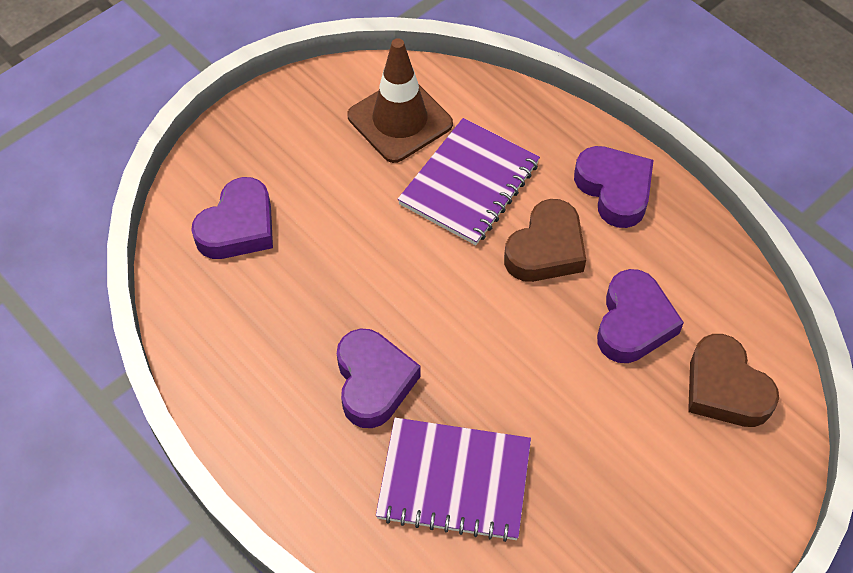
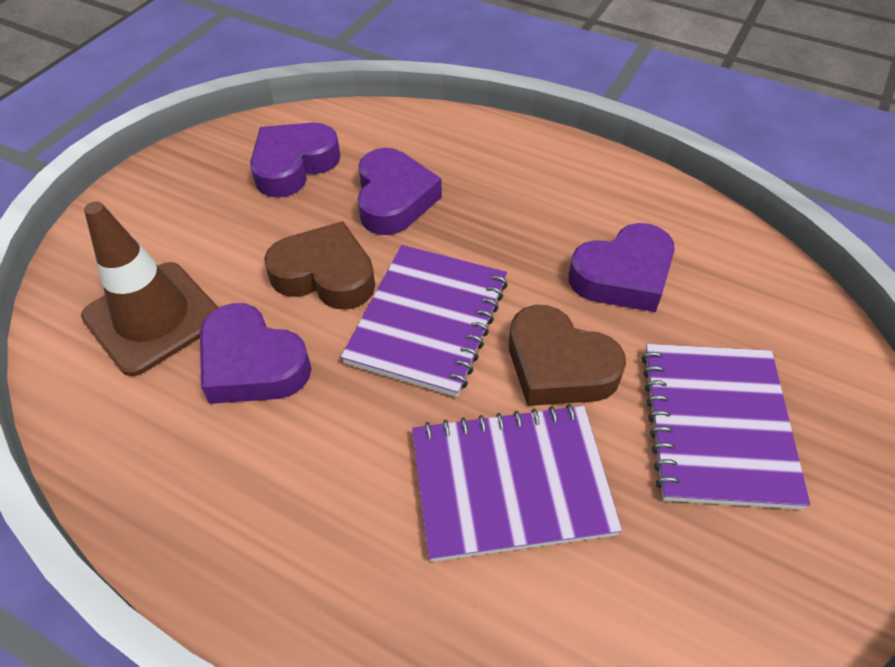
purple notebook: 2 -> 3

